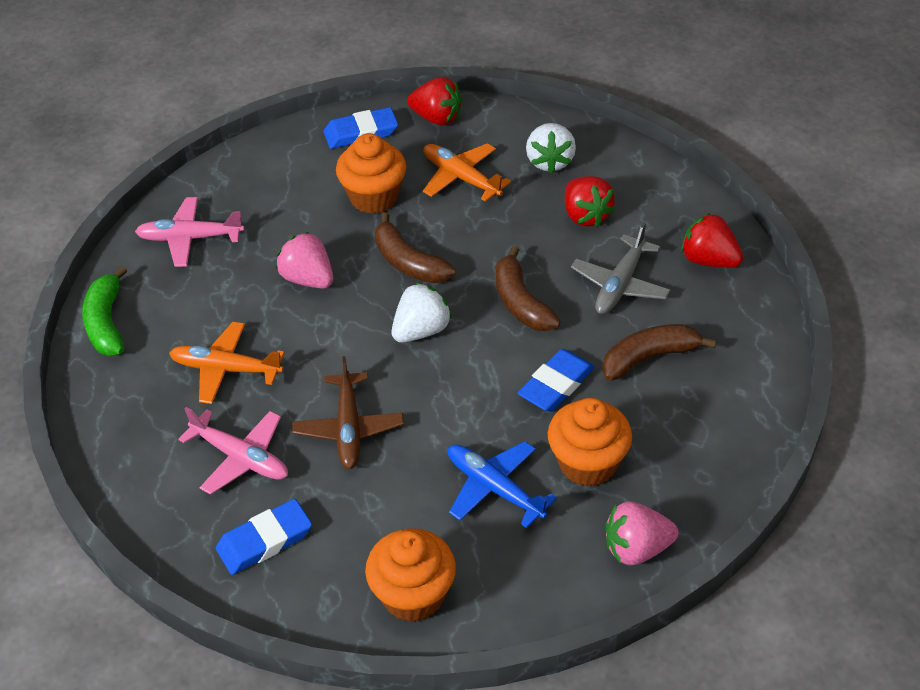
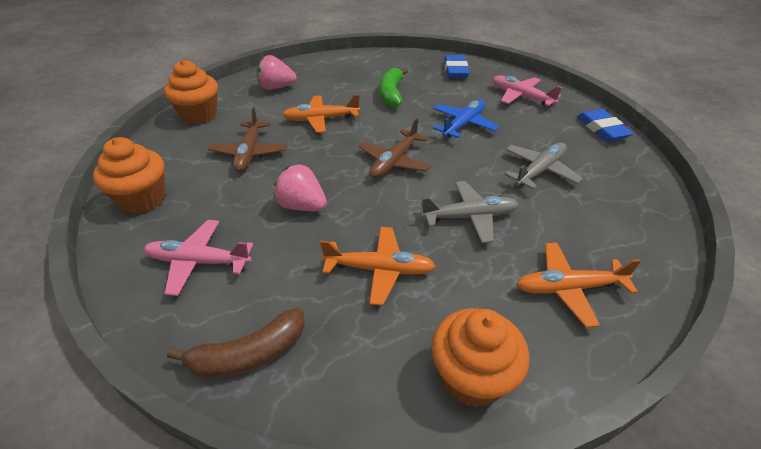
blue eraser: 3 -> 2
brown banana: 3 -> 1
brown plane: 1 -> 2
grey plane: 1 -> 2
orange plane: 2 -> 3
red strawberry: 3 -> 0
white strawberry: 2 -> 0

